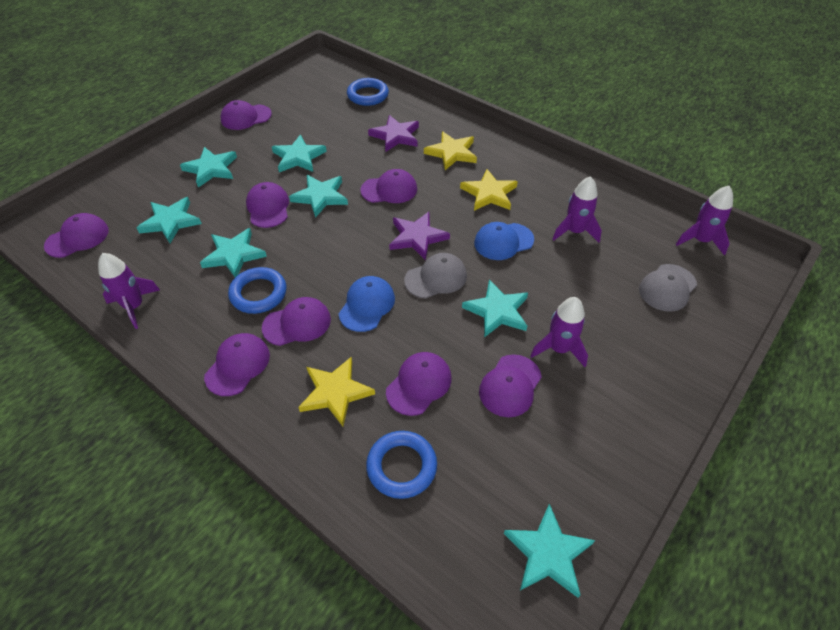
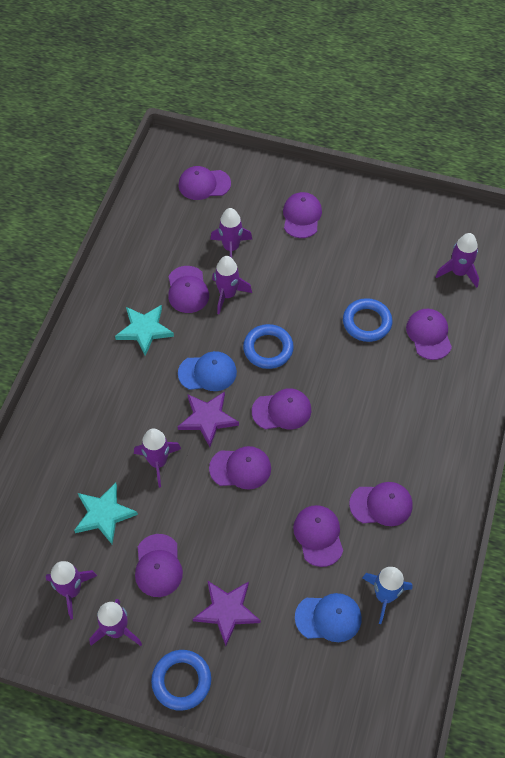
blue rocket: 0 -> 1
grey cap: 2 -> 0
purple cap: 8 -> 9
purple rocket: 4 -> 6
turquoise star: 7 -> 2
yellow star: 3 -> 0

